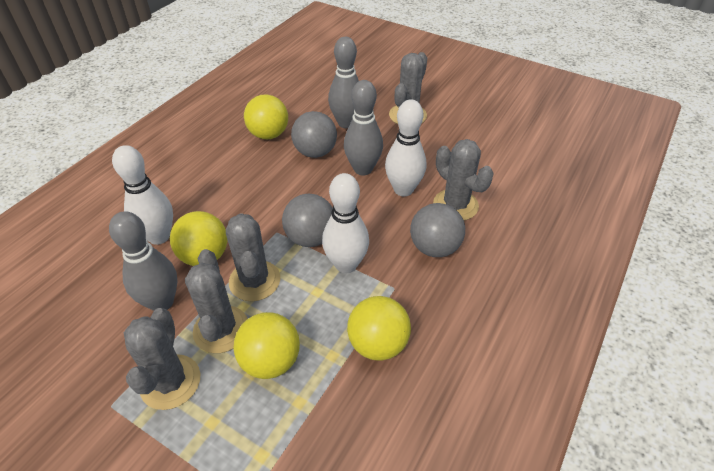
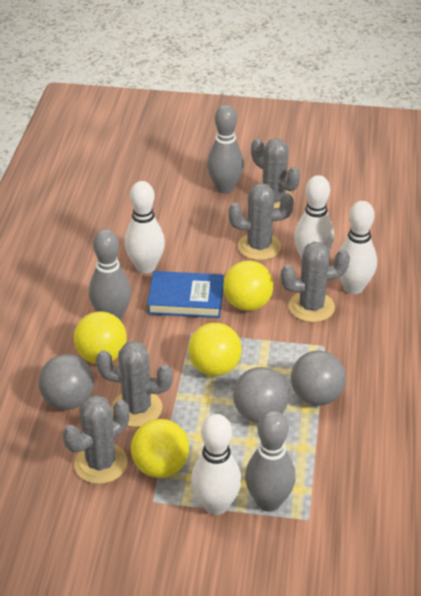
blue book: 0 -> 1
white bowling pin: 3 -> 4

